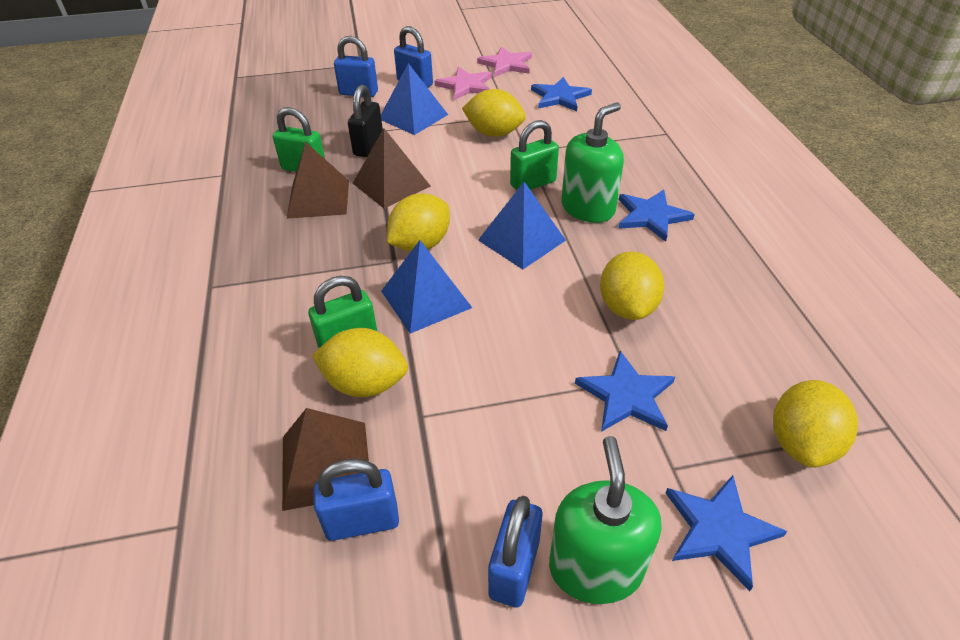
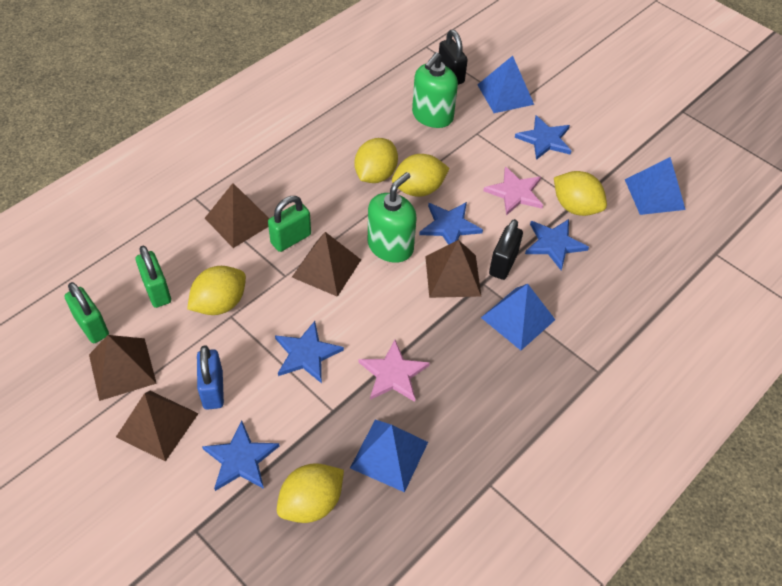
black padlock: 1 -> 2
blue padlock: 4 -> 1
blue pyramid: 3 -> 4
blue star: 4 -> 5
brown pyramid: 3 -> 5

